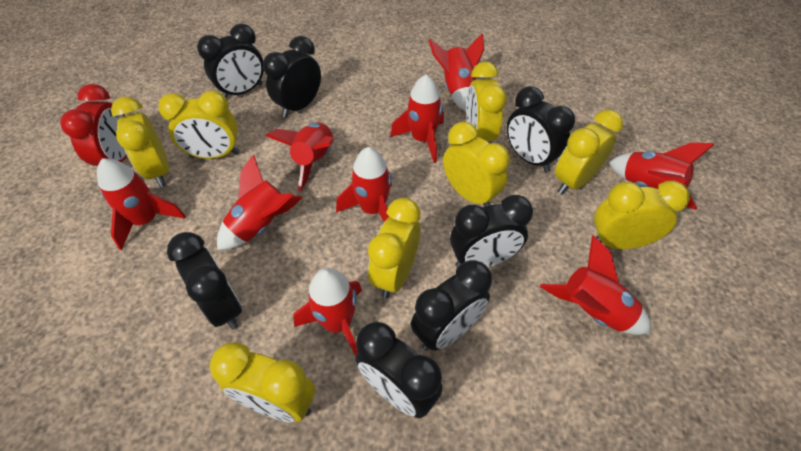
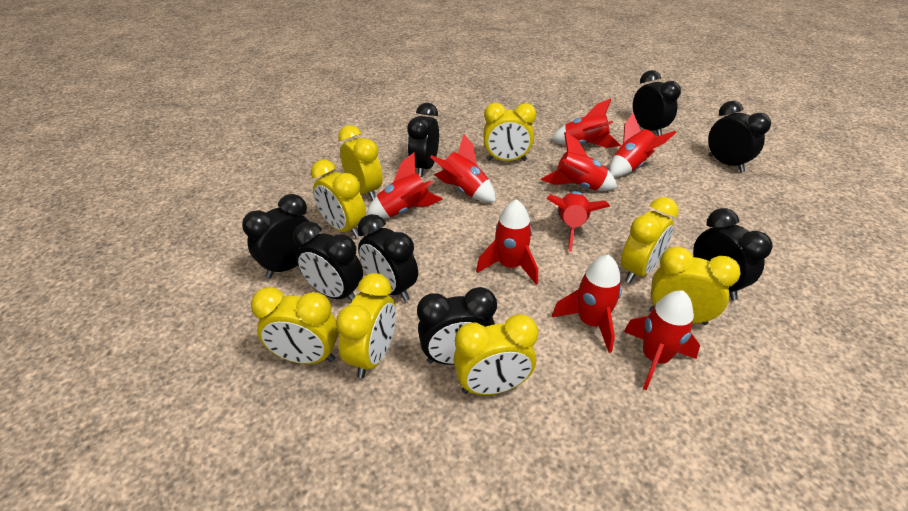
black clock: 7 -> 8
red clock: 1 -> 0

